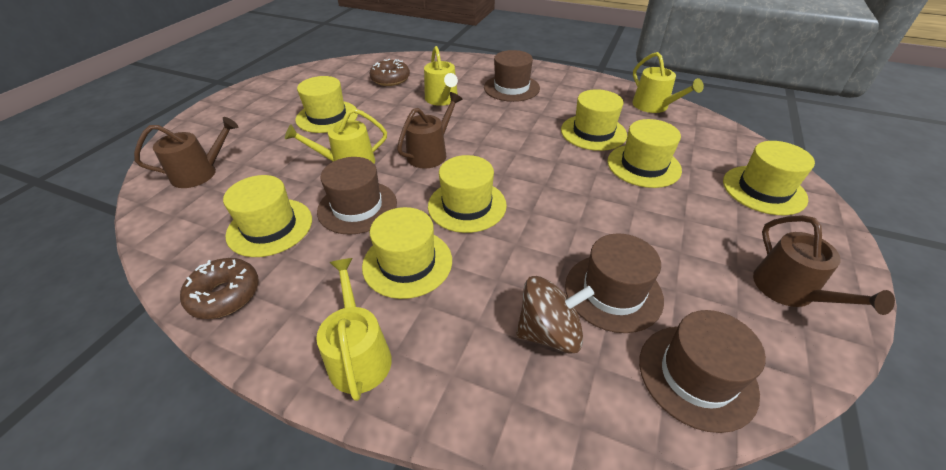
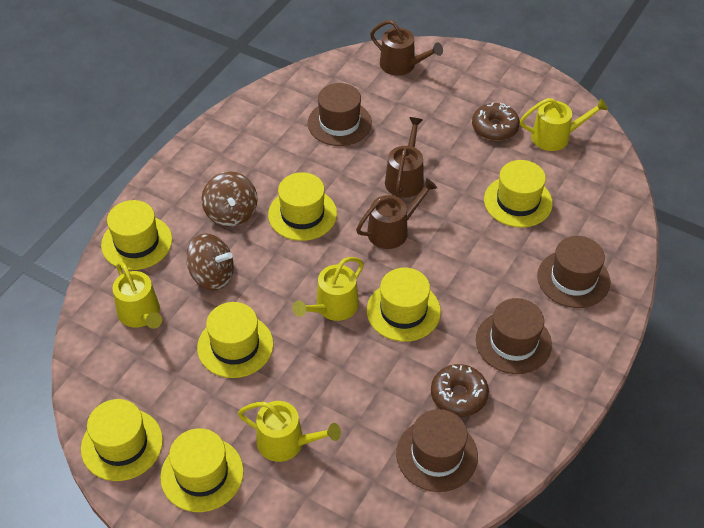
brown spinning top: 1 -> 2

